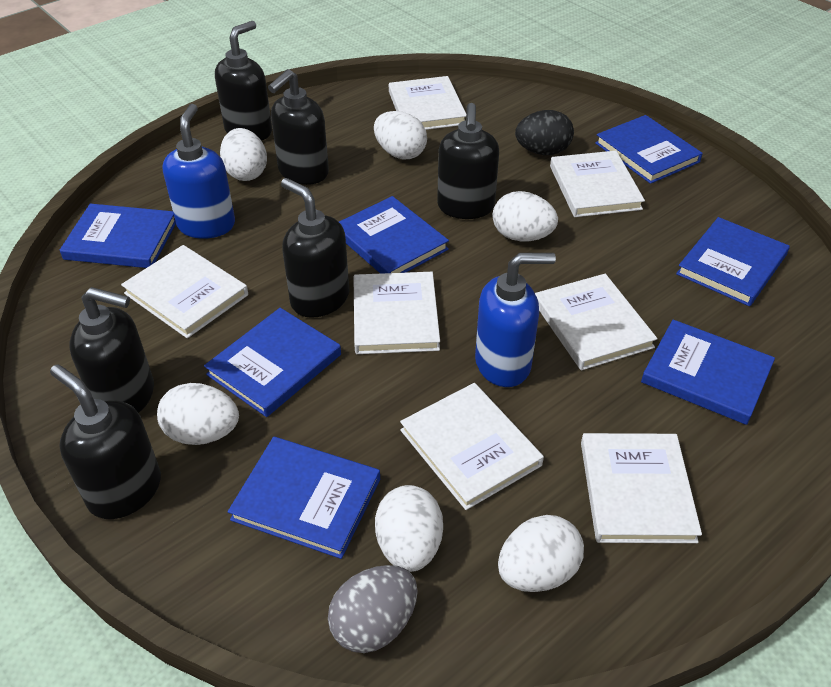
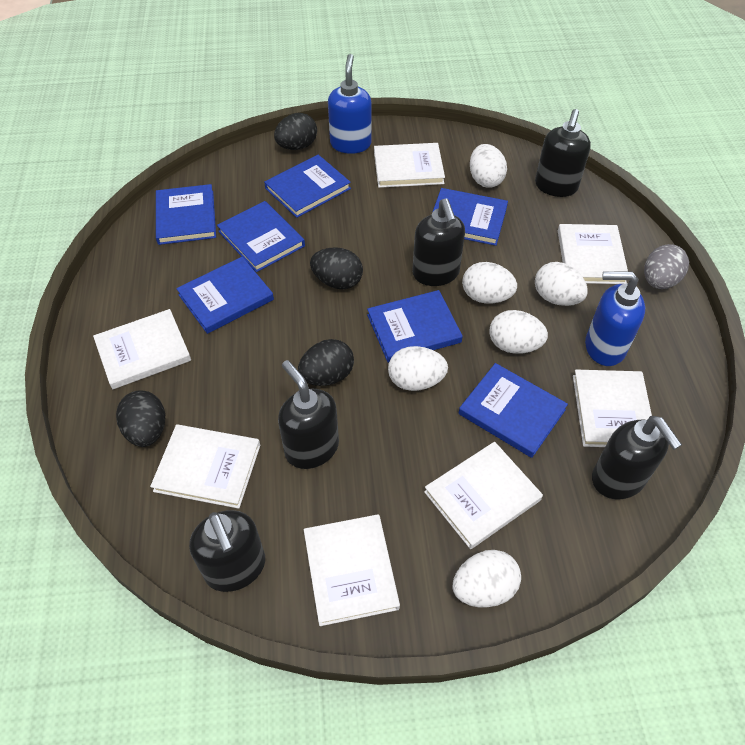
black egg: 1 -> 4
black soap dispenser: 6 -> 5

